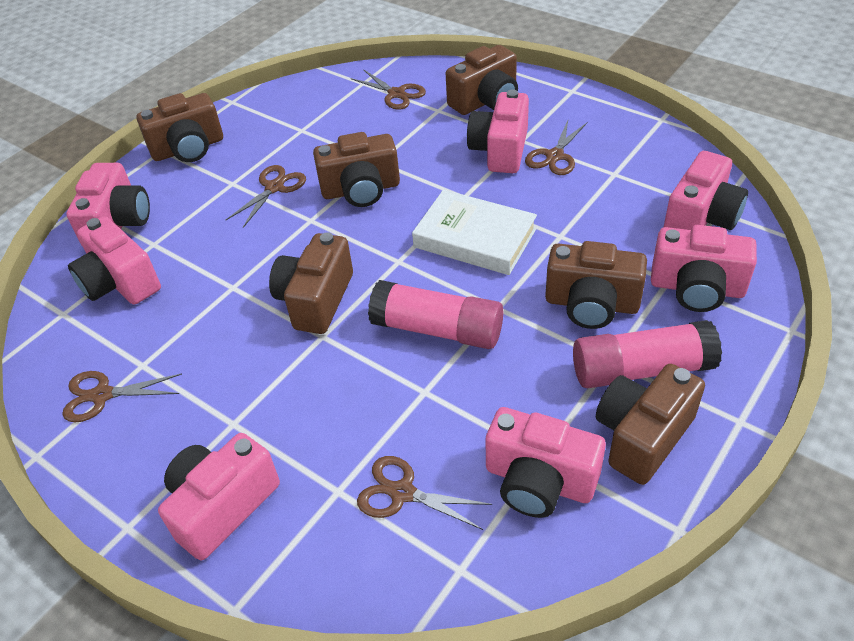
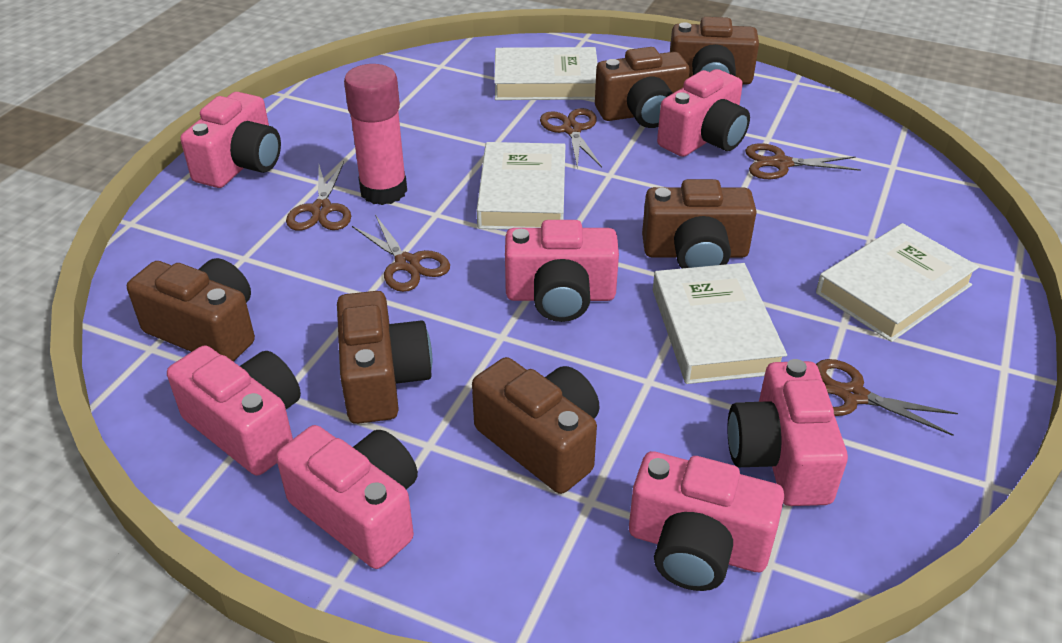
pink glue stick: 2 -> 1
white book: 1 -> 4

